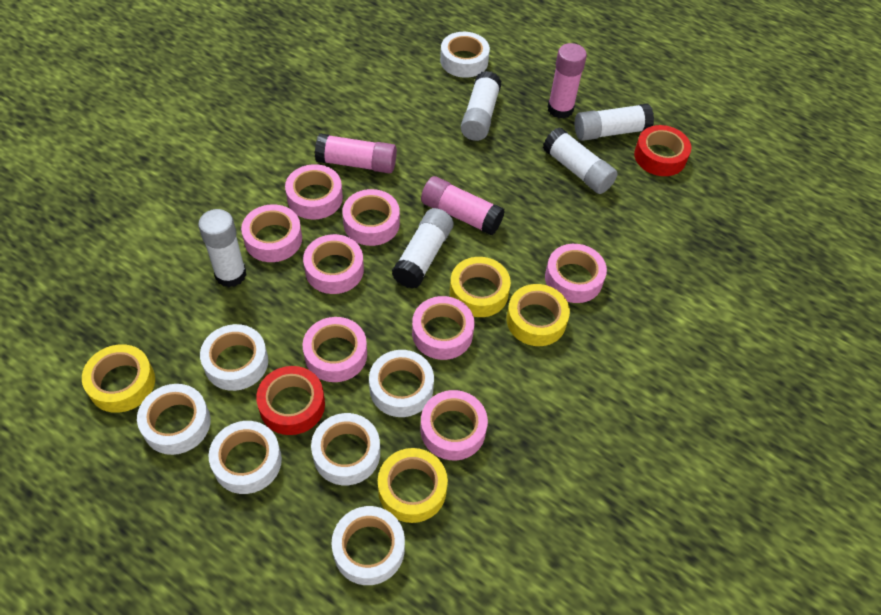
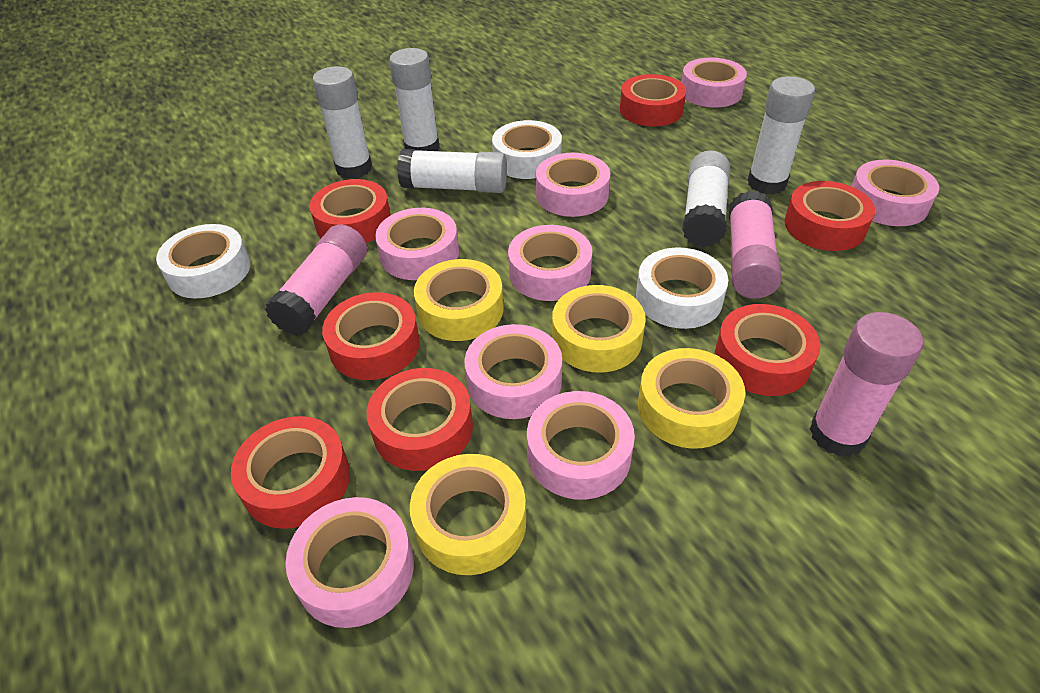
red tape: 2 -> 7
white tape: 7 -> 3

